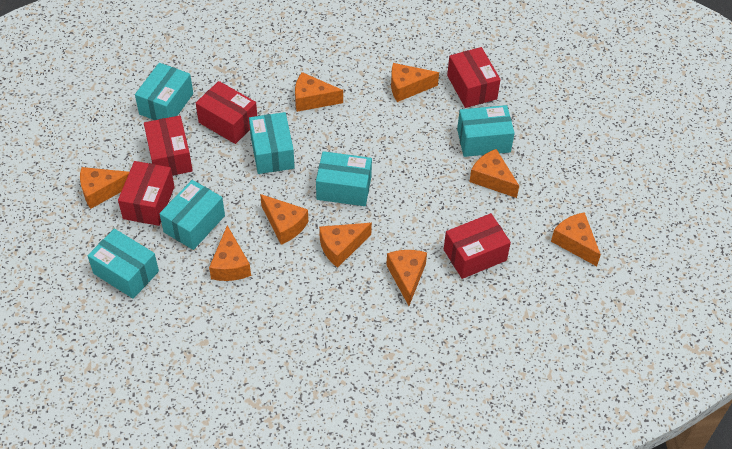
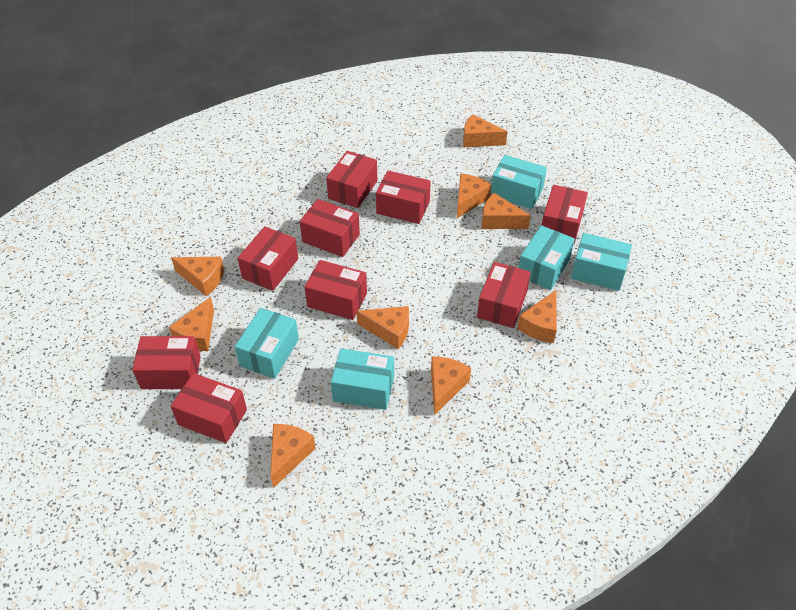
red box: 5 -> 9
turquoise box: 6 -> 5

